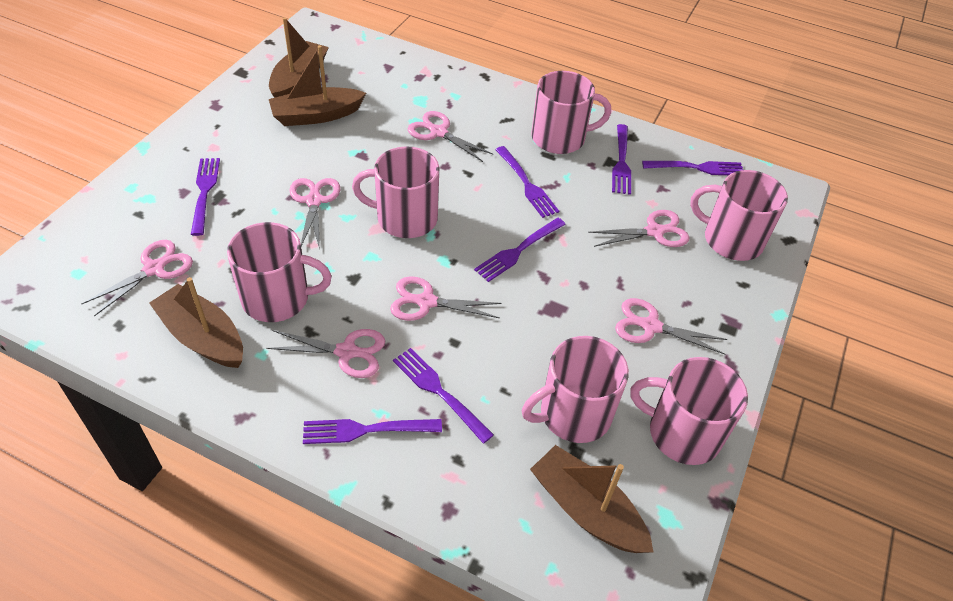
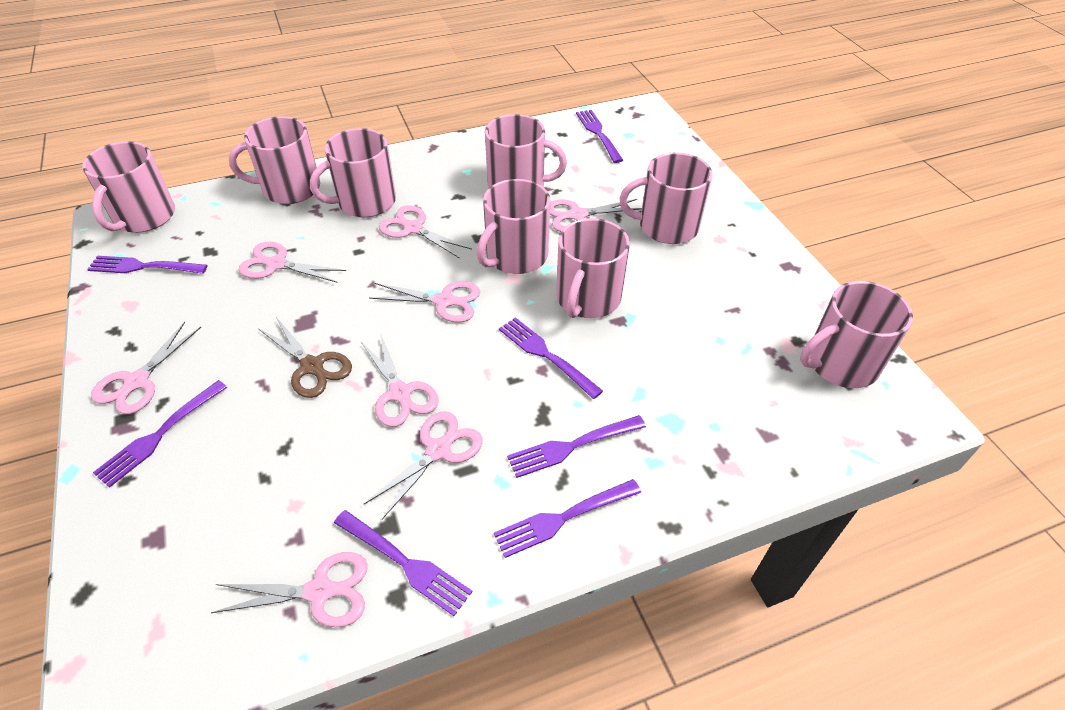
brown boat: 4 -> 0
brown scissors: 0 -> 1
pink mug: 6 -> 8
pink scissors: 7 -> 8

